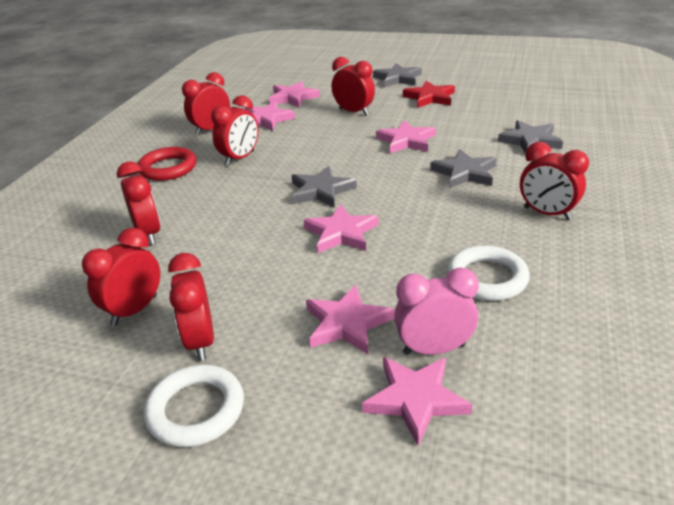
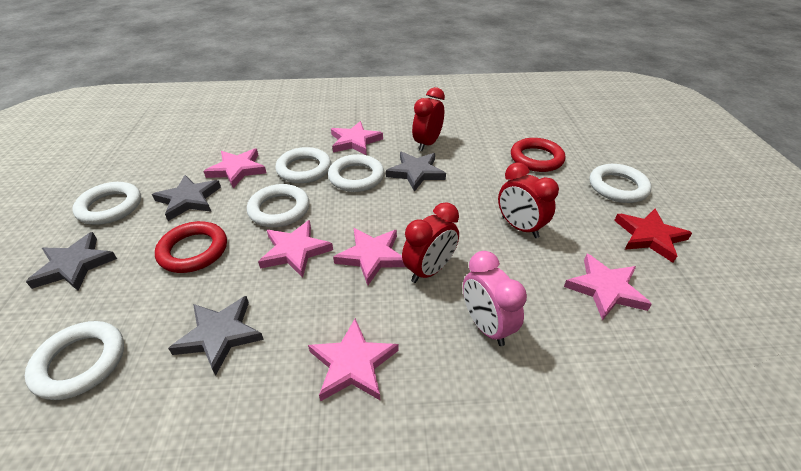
red clock: 7 -> 3
red ring: 1 -> 2
white ring: 2 -> 6

